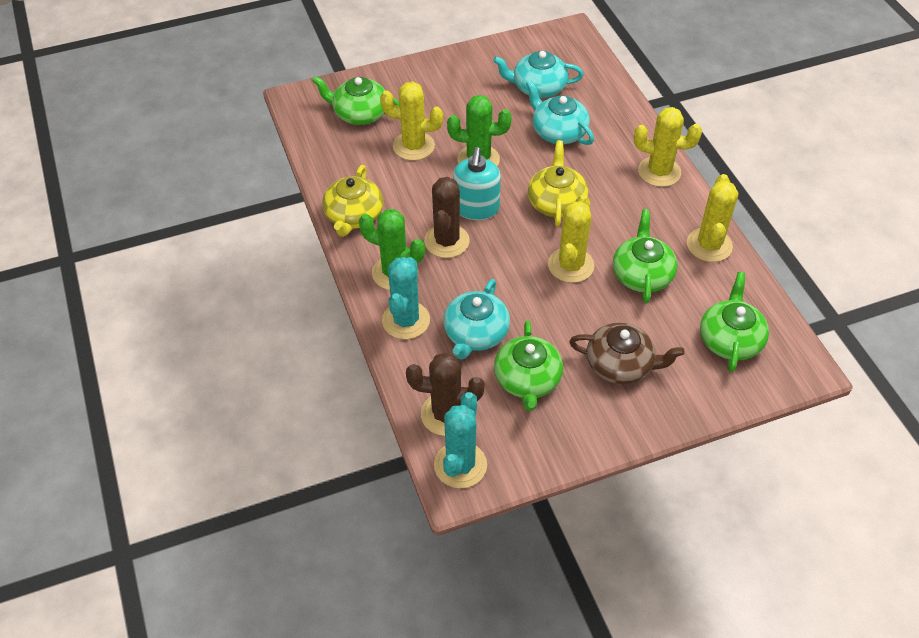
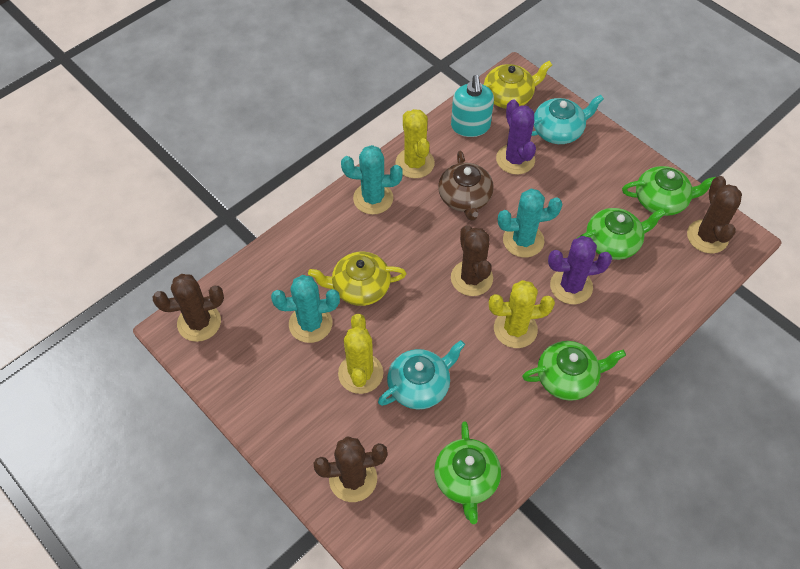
brown cactus: 2 -> 4
green cactus: 2 -> 0
purple cactus: 0 -> 2
turquoise cactus: 2 -> 3
turquoise teapot: 3 -> 2
yellow cactus: 4 -> 3

